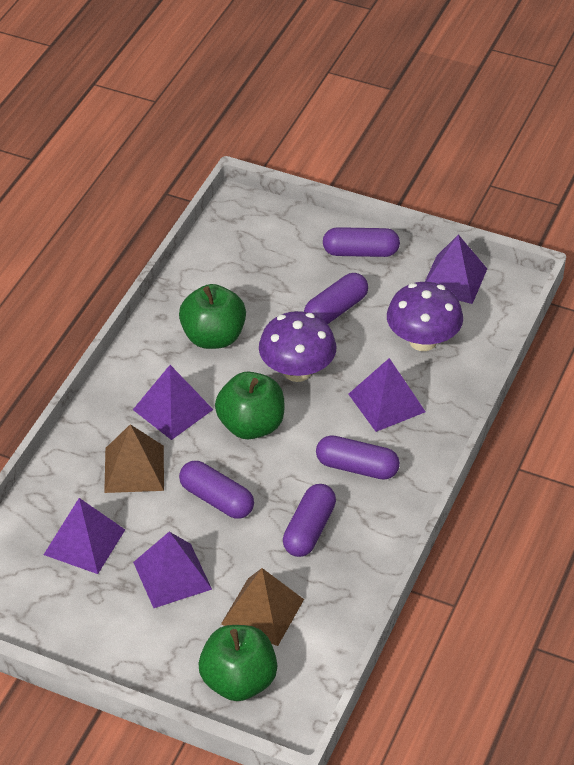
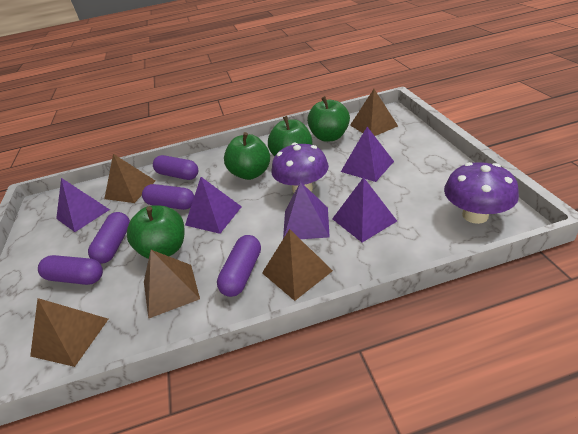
brown pyramid: 2 -> 5
green apple: 3 -> 4

